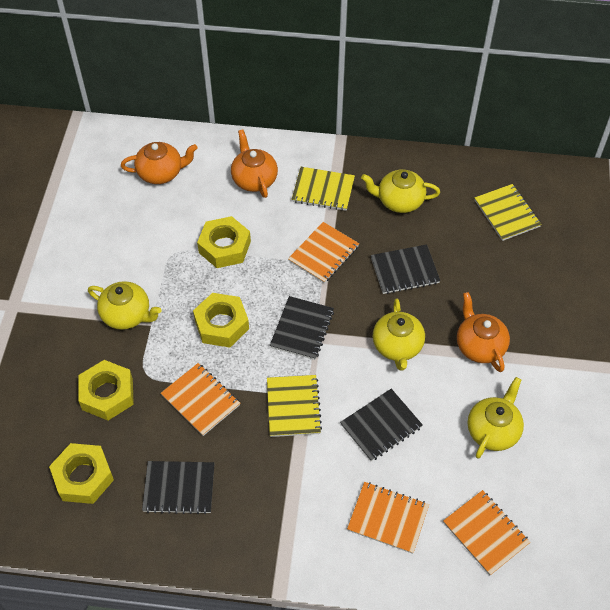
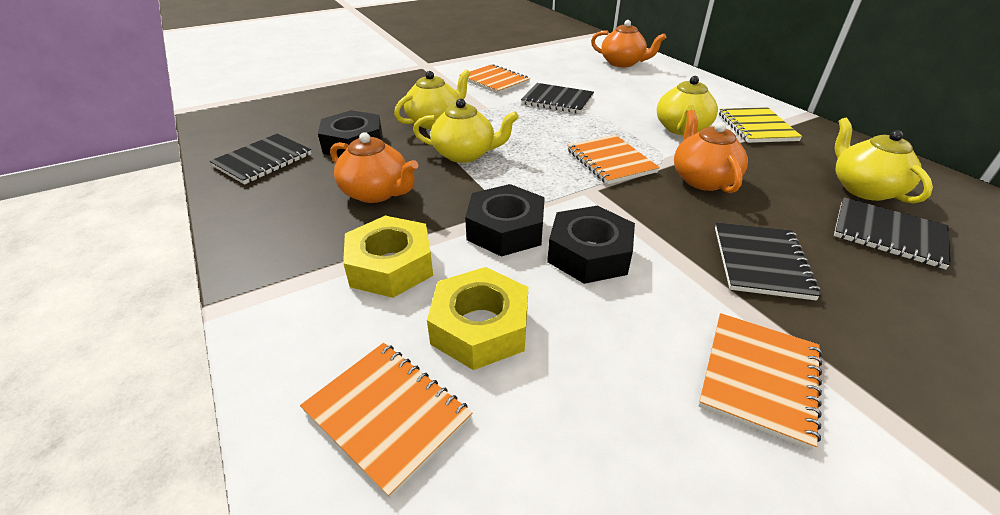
black nut: 0 -> 3
yellow notebook: 3 -> 1
yellow nut: 4 -> 2

